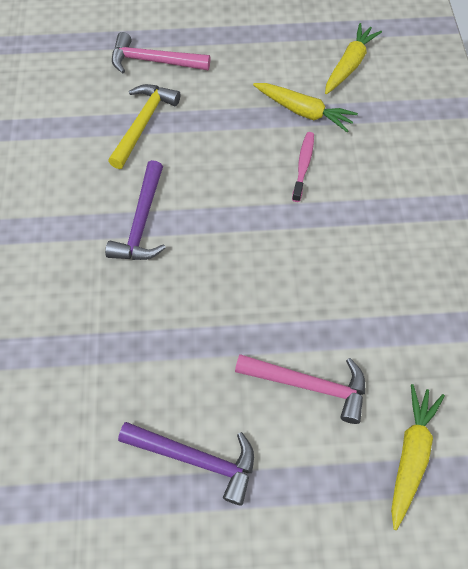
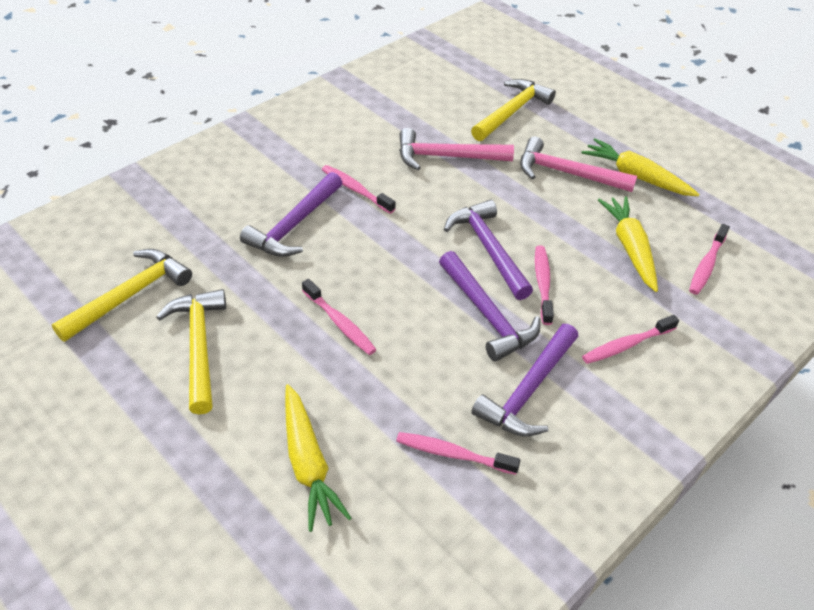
pink toothbrush: 1 -> 6
purple hammer: 2 -> 4
yellow hammer: 1 -> 3

